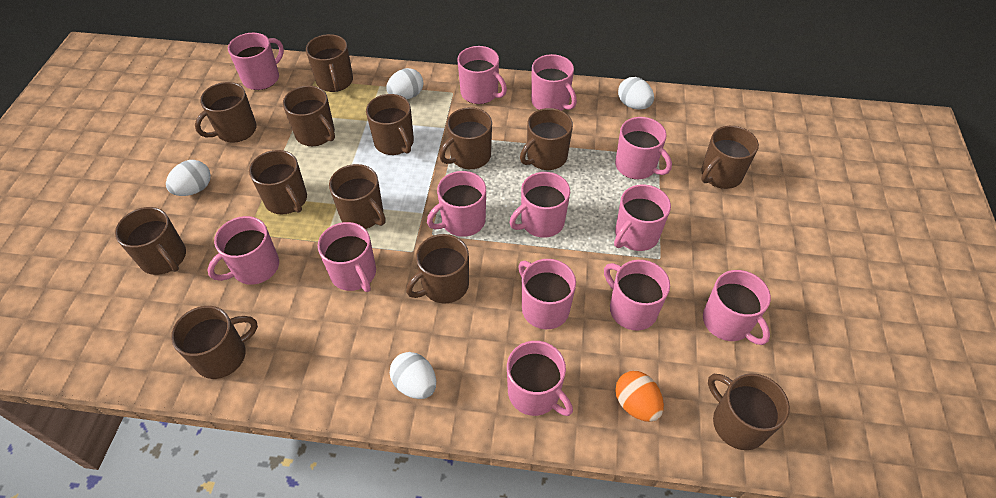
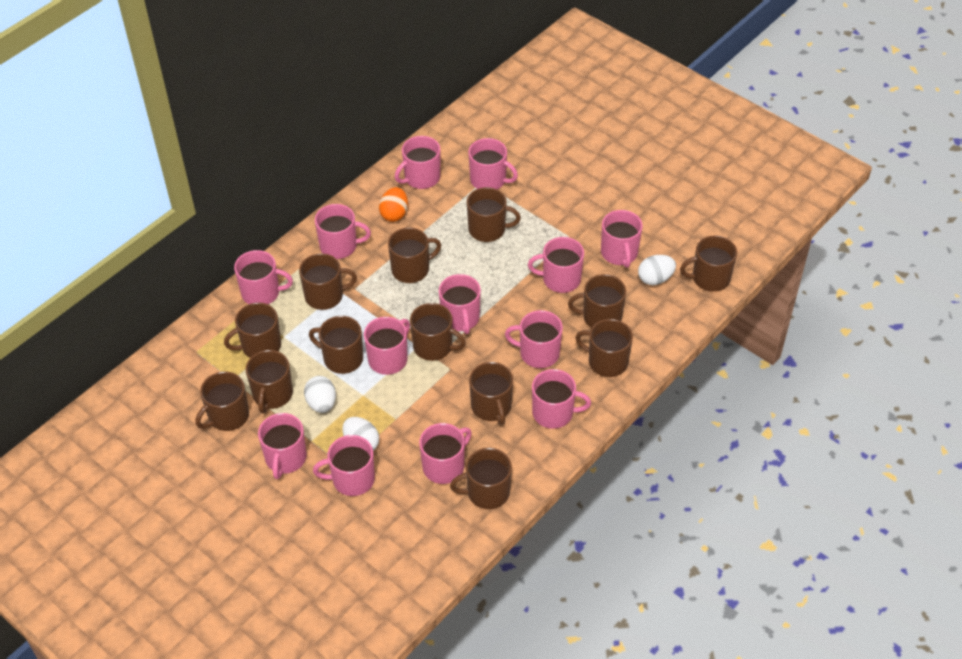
white egg: 4 -> 3

